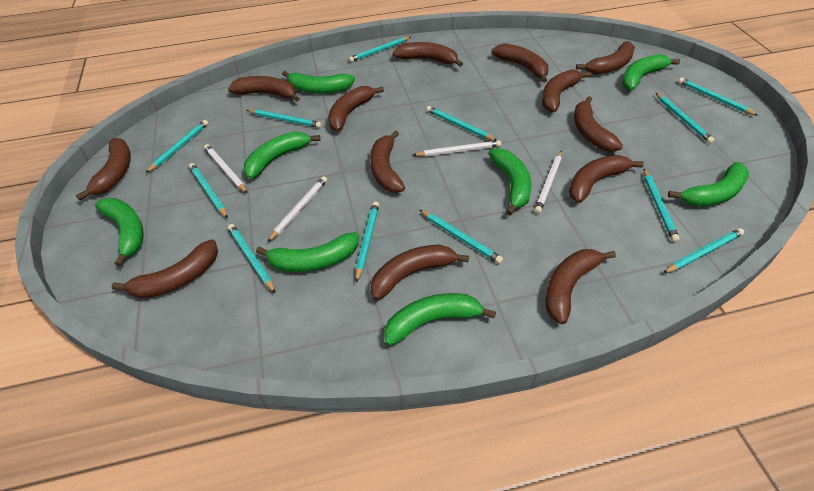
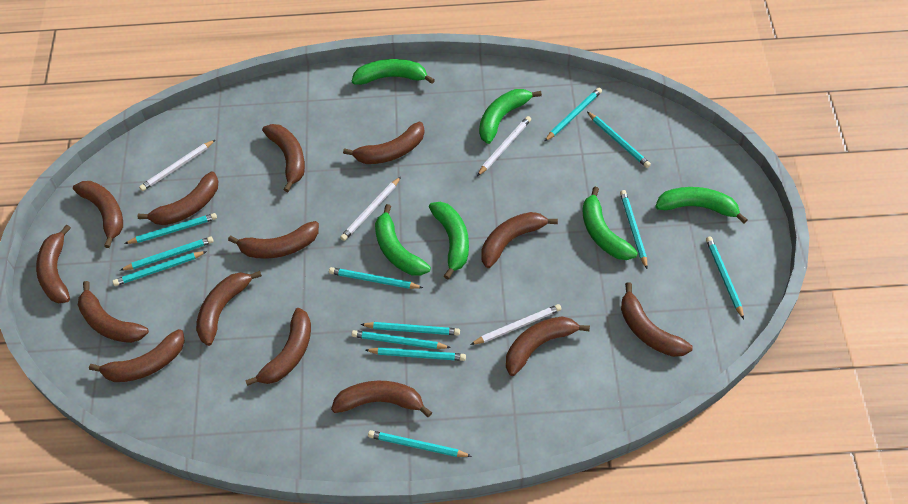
brown banana: 13 -> 14
green banana: 8 -> 6

